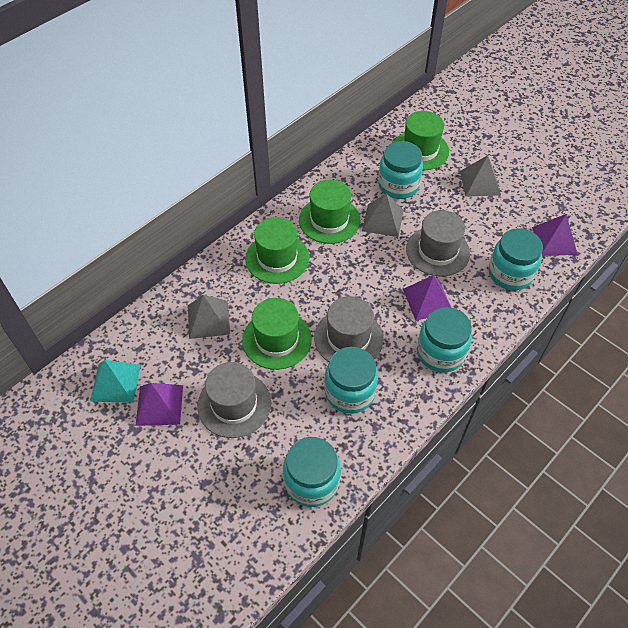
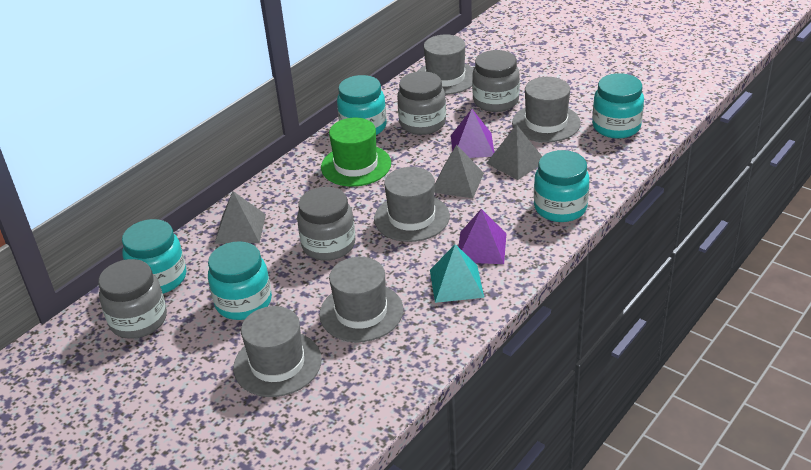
green hat: 4 -> 1
grey hat: 3 -> 5
grey jar: 0 -> 4
purple pyramid: 3 -> 2

